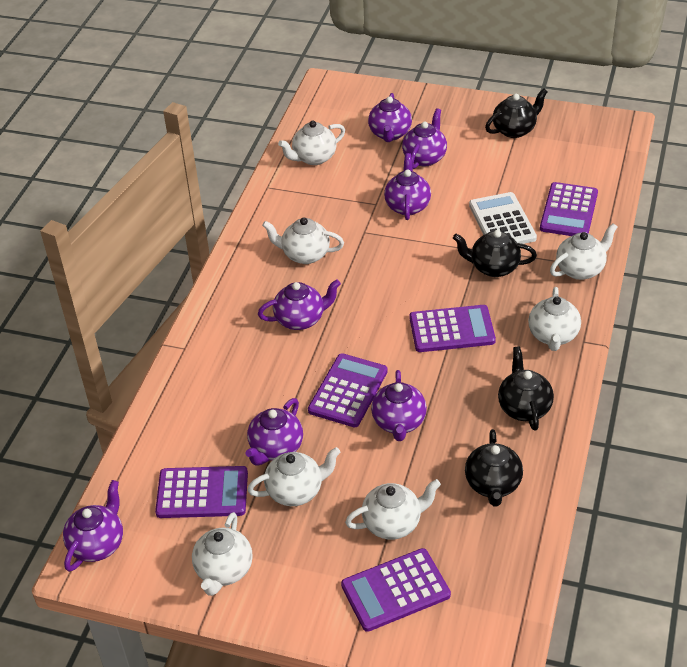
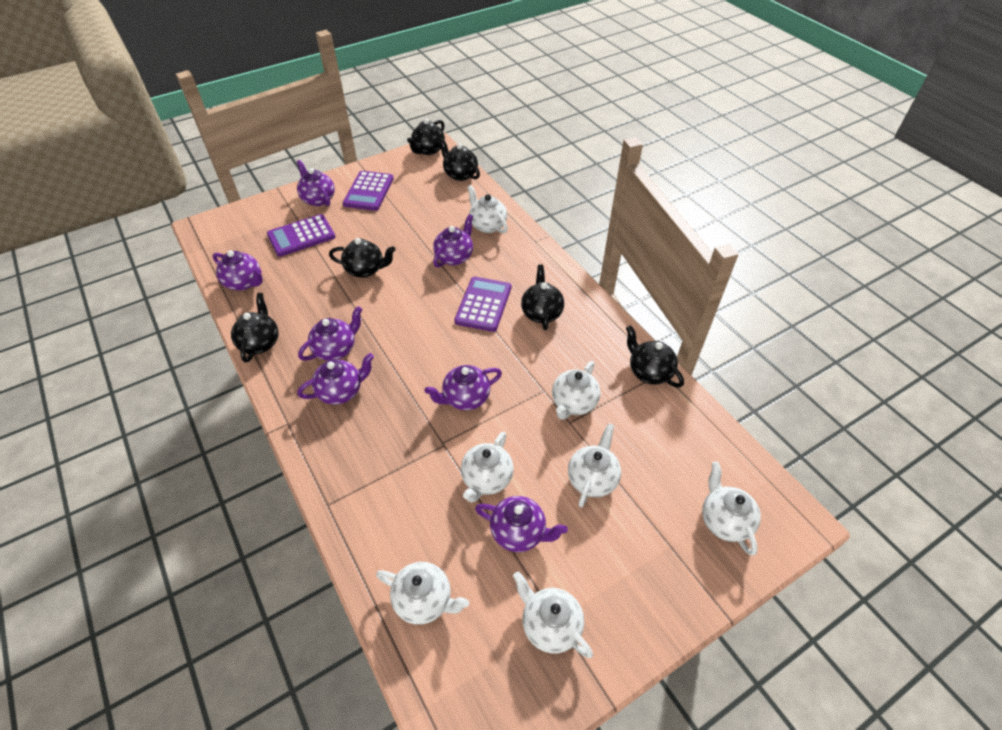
black teapot: 4 -> 6
purple calculator: 5 -> 3
white calculator: 1 -> 0

